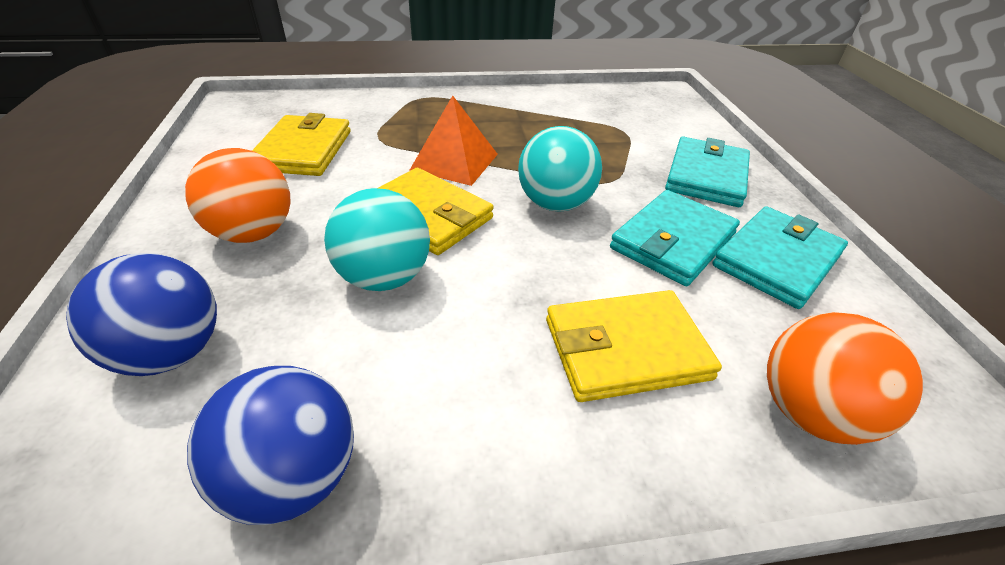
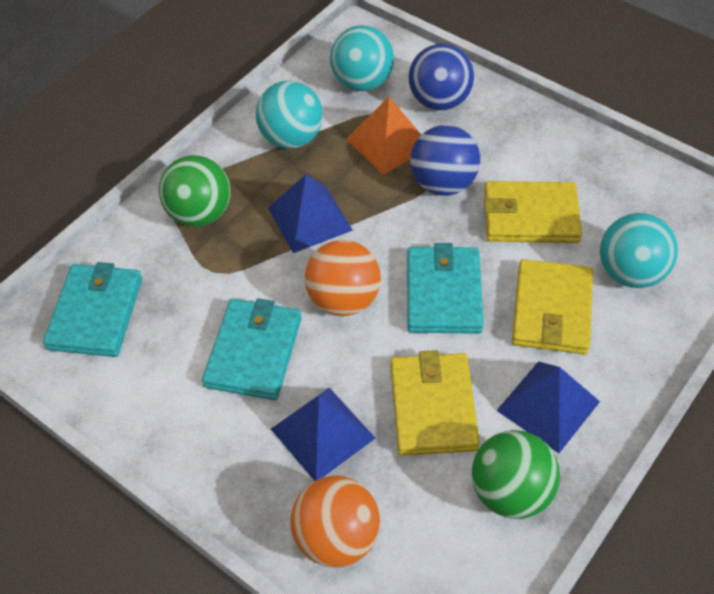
blue pyramid: 0 -> 3
green ball: 0 -> 2
turquoise ball: 2 -> 3

